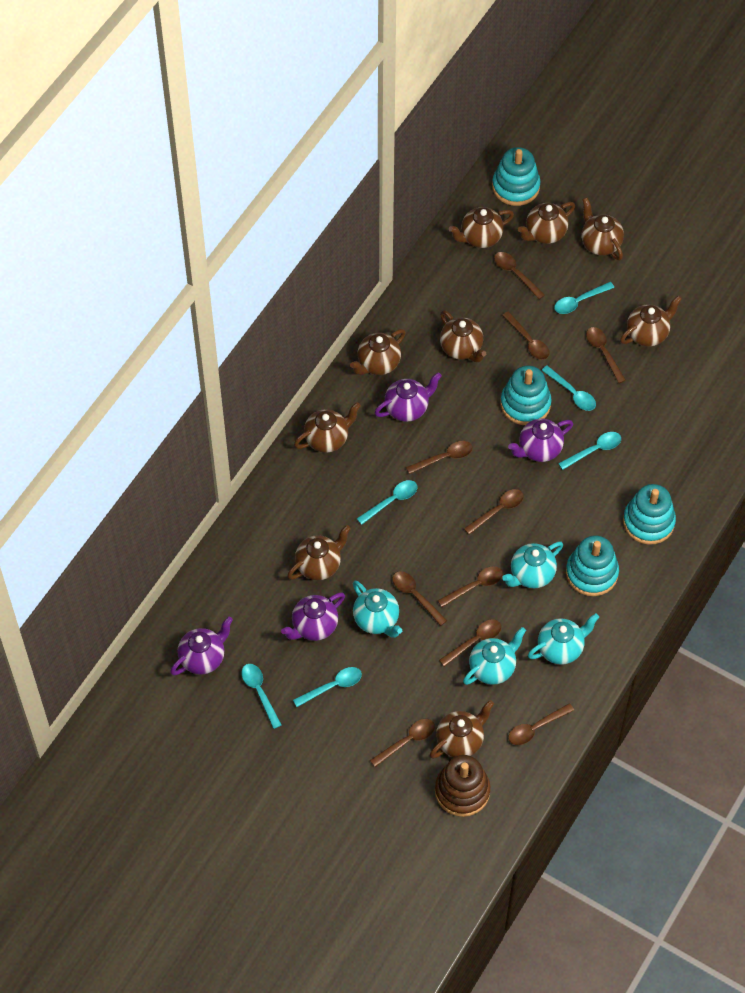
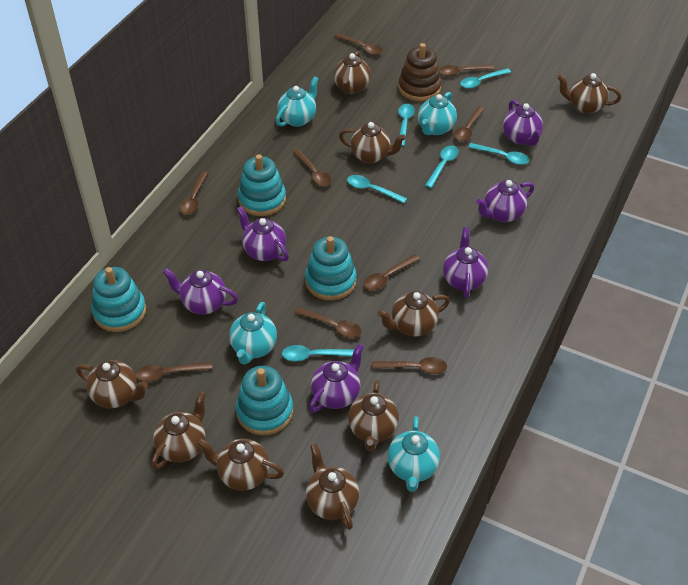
brown spoon: 10 -> 9
purple teapot: 4 -> 6

